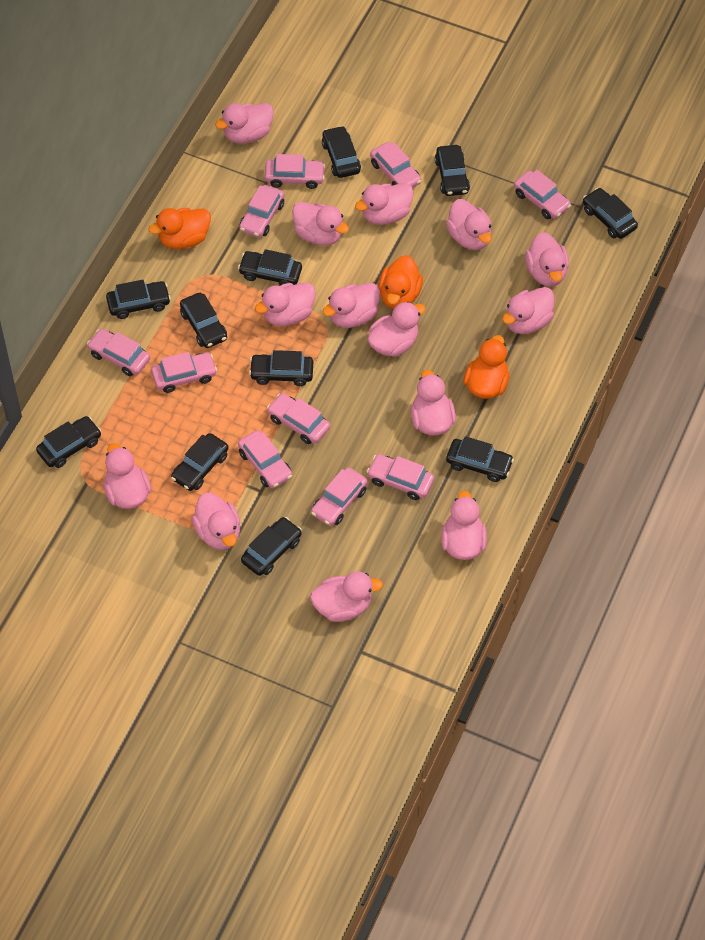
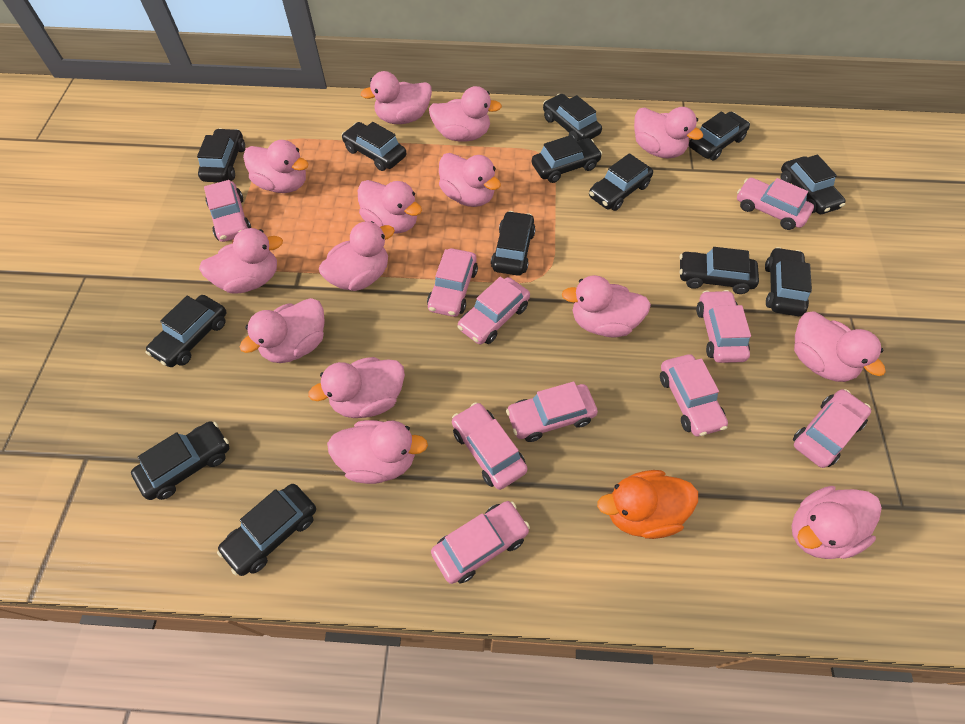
black car: 11 -> 13
orange duck: 3 -> 1

